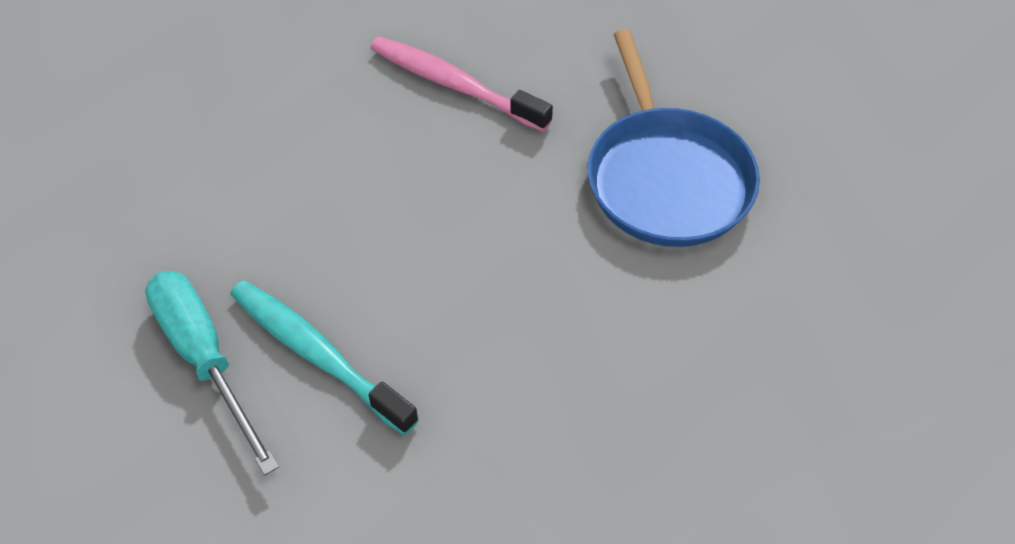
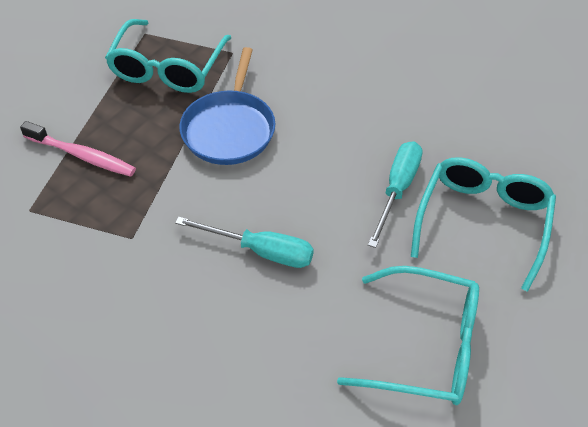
turquoise glasses: 0 -> 3
turquoise screwdriver: 1 -> 2
turquoise toothbrush: 1 -> 0

